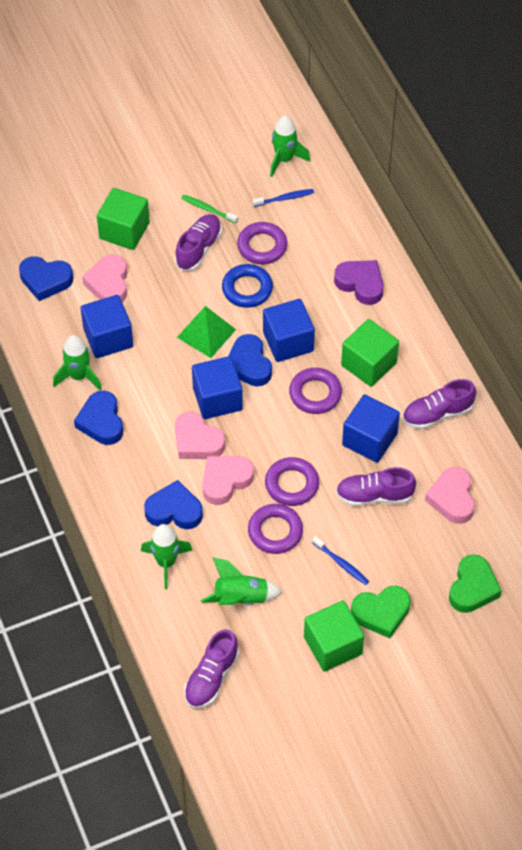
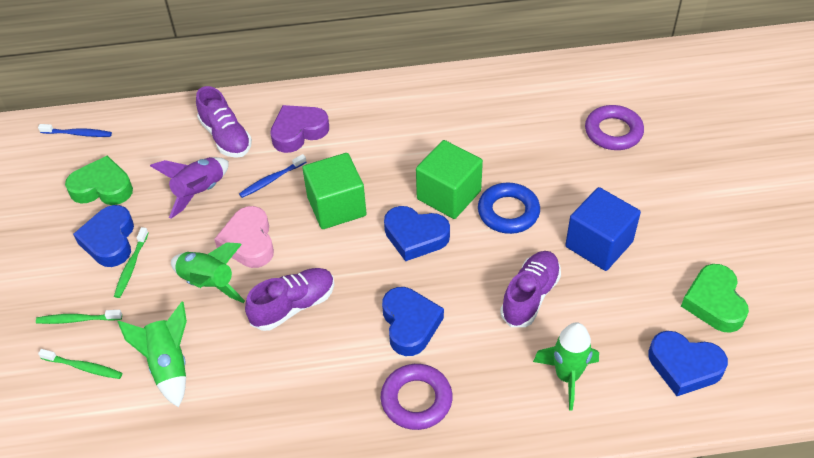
blue cube: 4 -> 1
green cube: 3 -> 2
green pyramid: 1 -> 0
green rocket: 4 -> 3
green toothbrush: 1 -> 3
pink heart: 4 -> 1
purple ring: 4 -> 2
purple rocket: 0 -> 1
purple shoe: 4 -> 3

